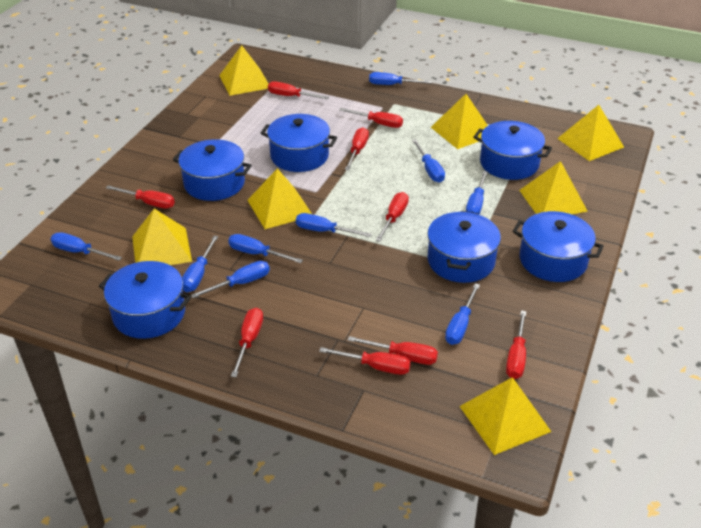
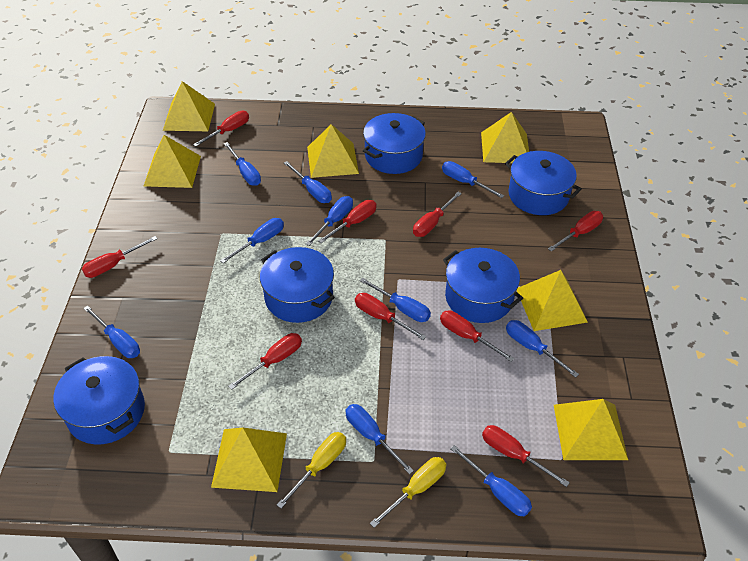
blue pot: 6 -> 5
blue screwdriver: 9 -> 10
yellow screwdriver: 0 -> 2

